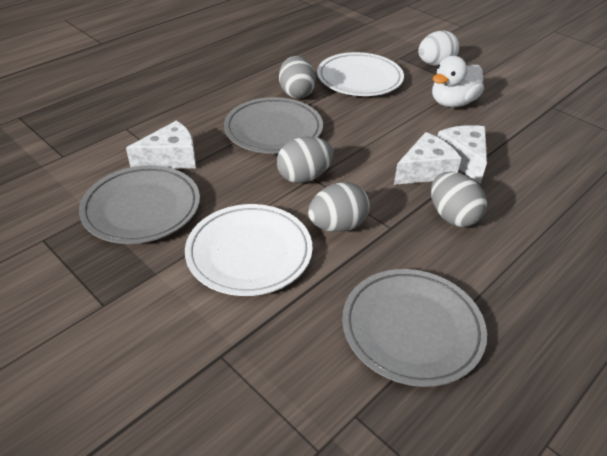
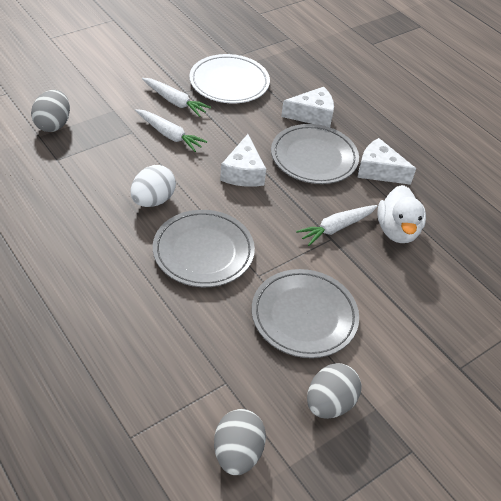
grey egg: 4 -> 3
white carrot: 0 -> 3
white plate: 2 -> 1

